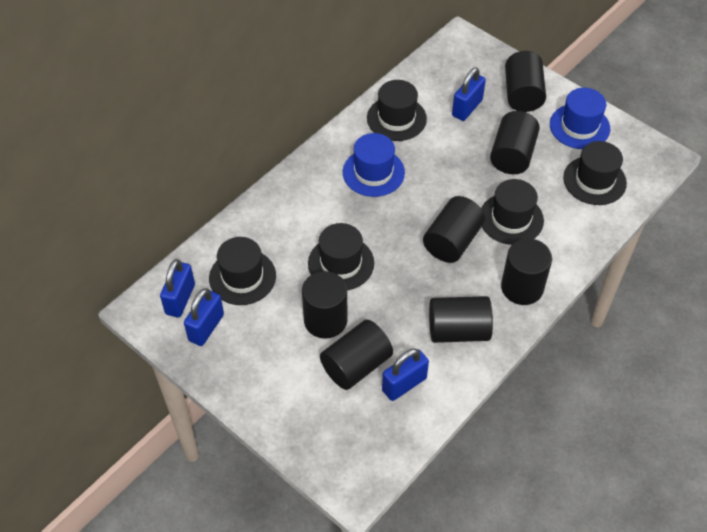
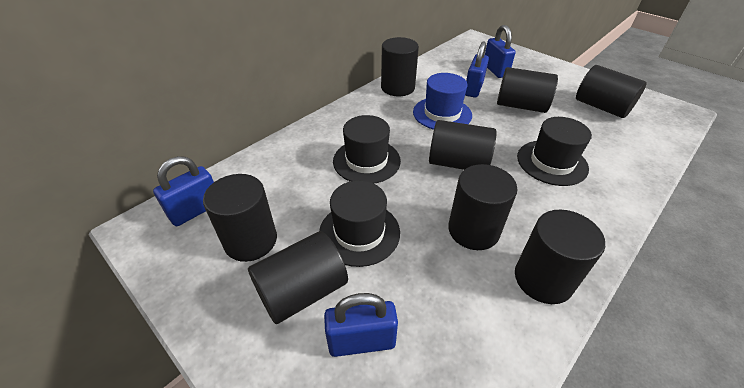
black cylinder: 7 -> 8
black hat: 5 -> 3
blue hat: 2 -> 1

